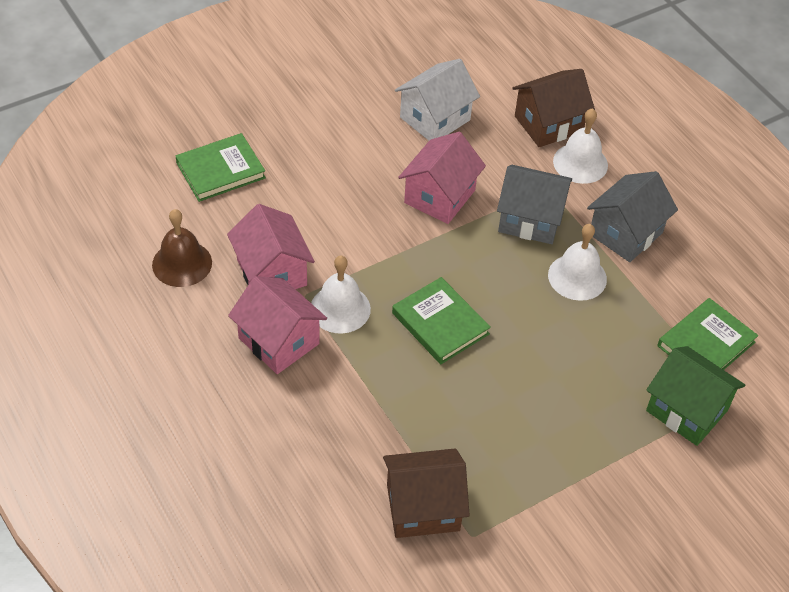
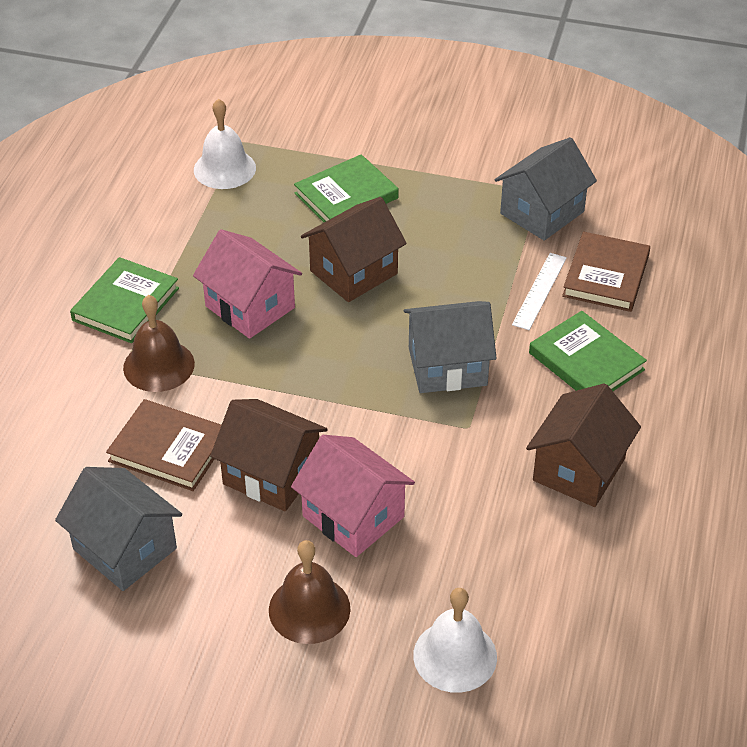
brown bell: 1 -> 2
brown book: 0 -> 2
brown house: 2 -> 3
green house: 1 -> 0
grey house: 2 -> 3
pink house: 3 -> 2
white bell: 3 -> 2
white house: 1 -> 0
white ruler: 0 -> 1

